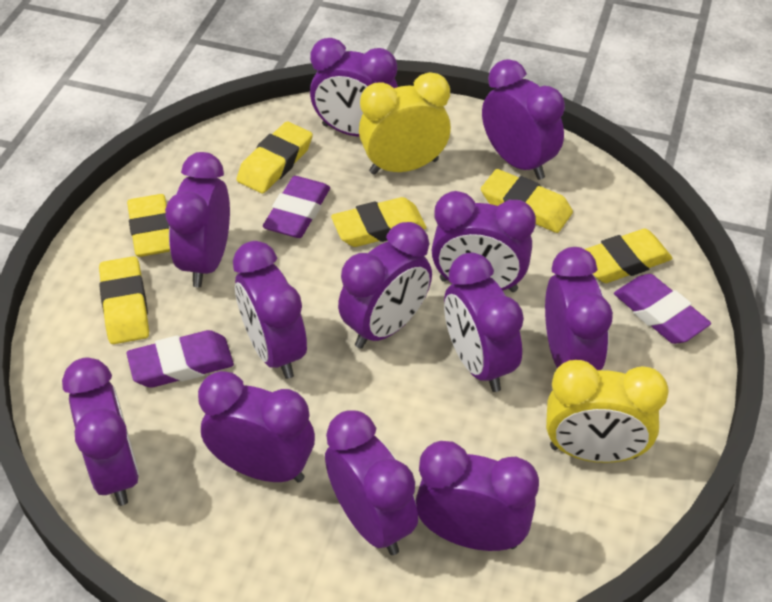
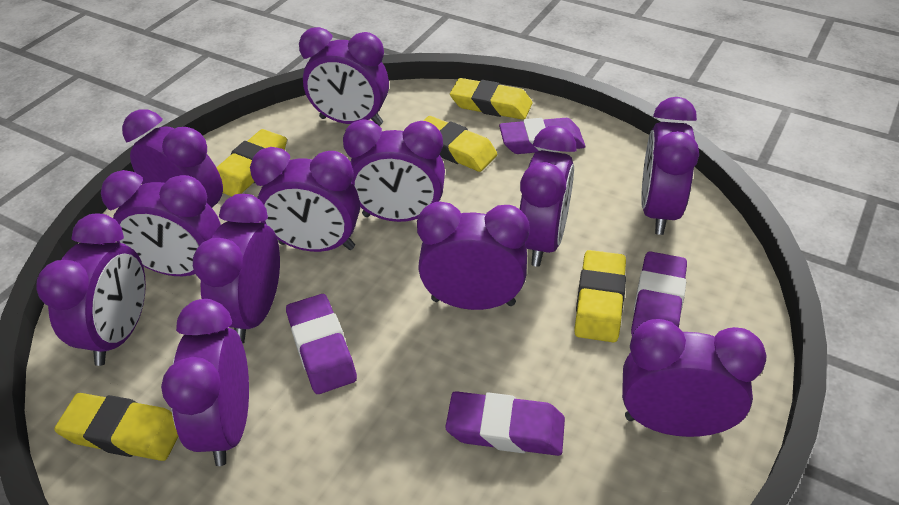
purple eraser: 3 -> 4
yellow clock: 2 -> 0
yellow eraser: 6 -> 5

